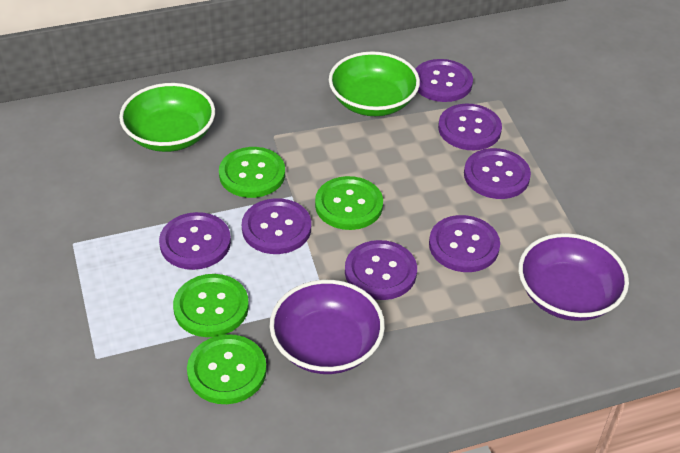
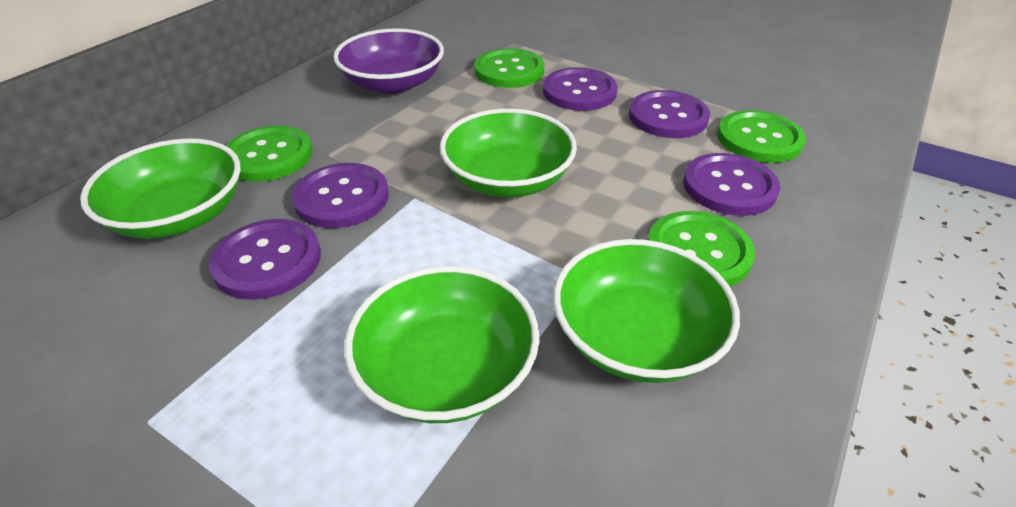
green bowl: 2 -> 4
purple bowl: 2 -> 1
purple button: 7 -> 5

